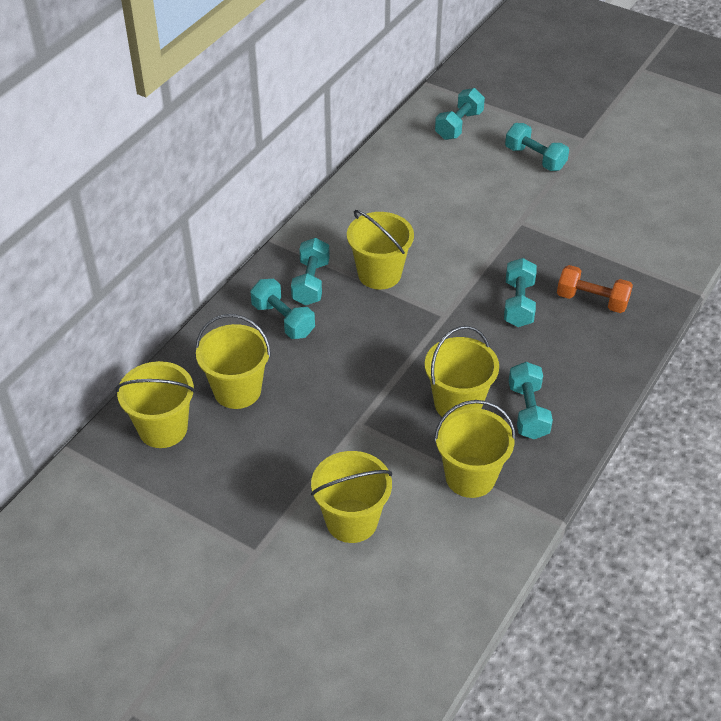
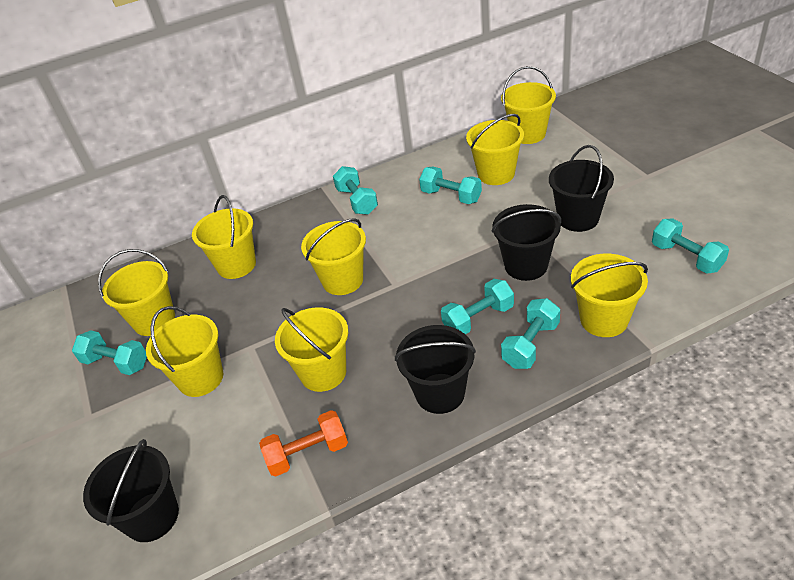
black bucket: 0 -> 4
yellow bucket: 6 -> 8

